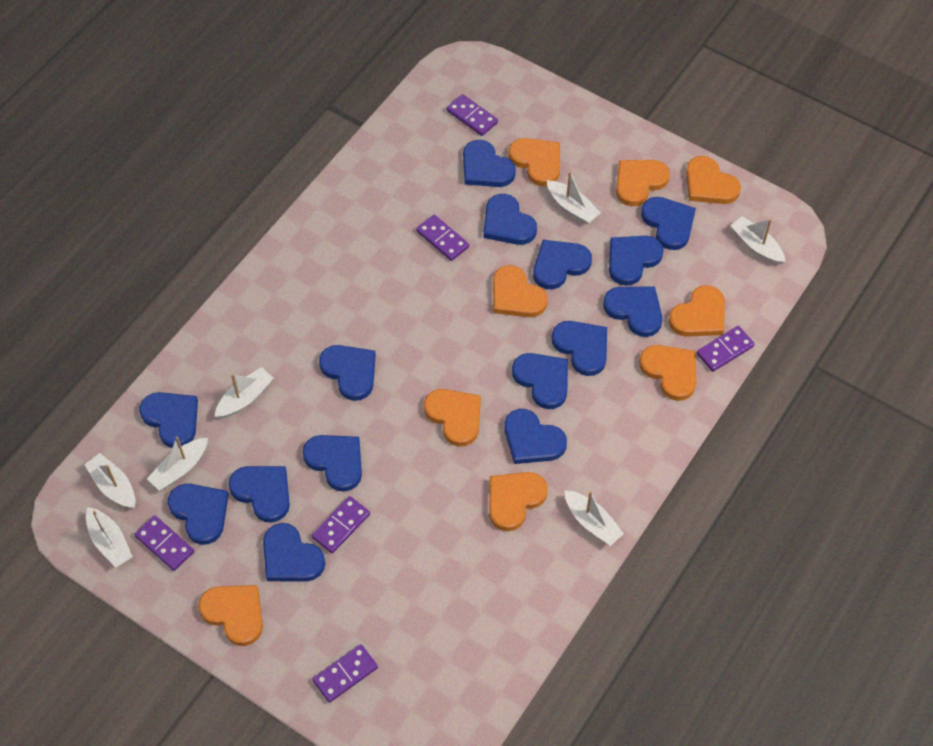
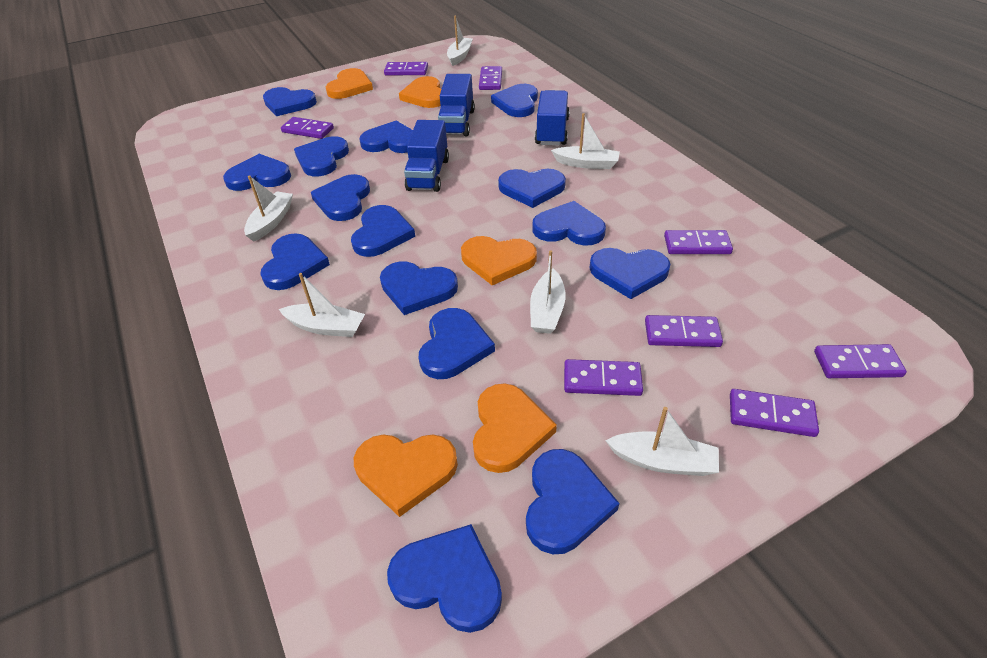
blue truck: 0 -> 3
orange heart: 9 -> 5
purple domino: 6 -> 8
white boat: 7 -> 6

